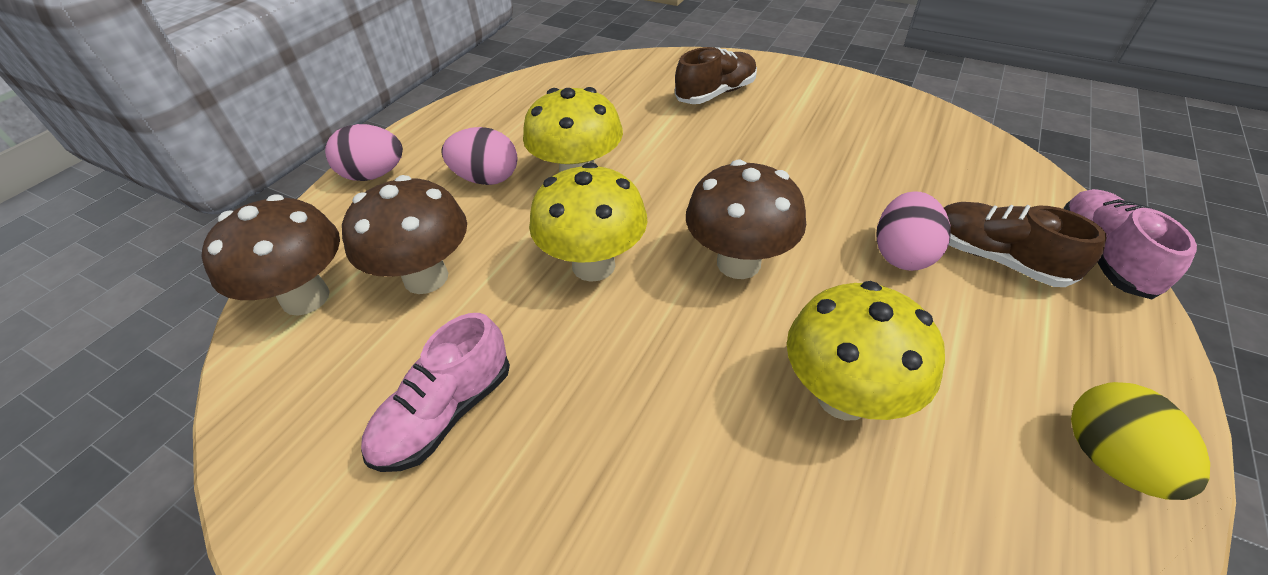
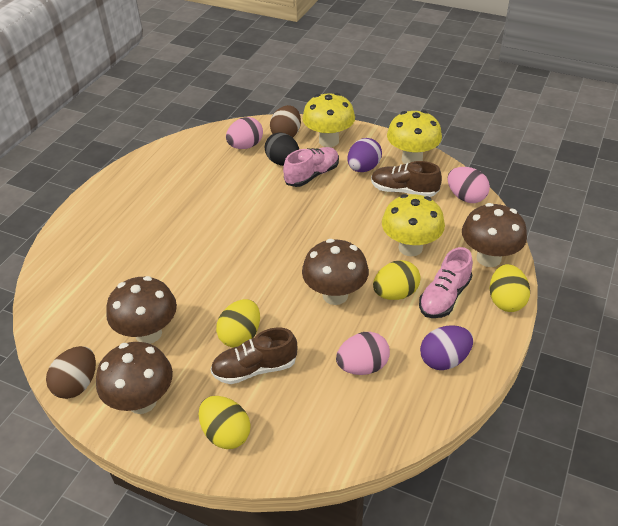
black egg: 0 -> 1
brown egg: 0 -> 2
brown mushroom: 3 -> 4
purple egg: 0 -> 2
yellow egg: 1 -> 4

